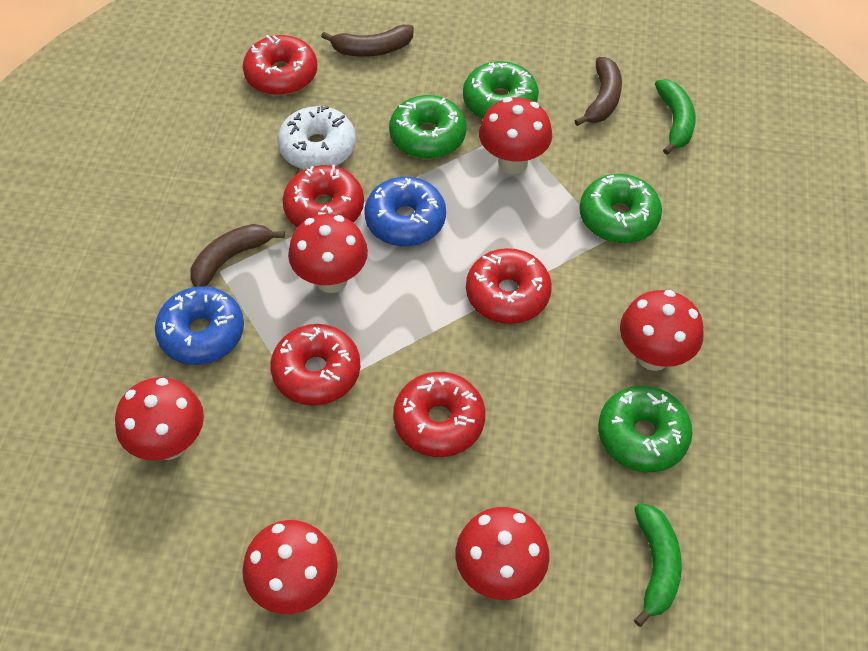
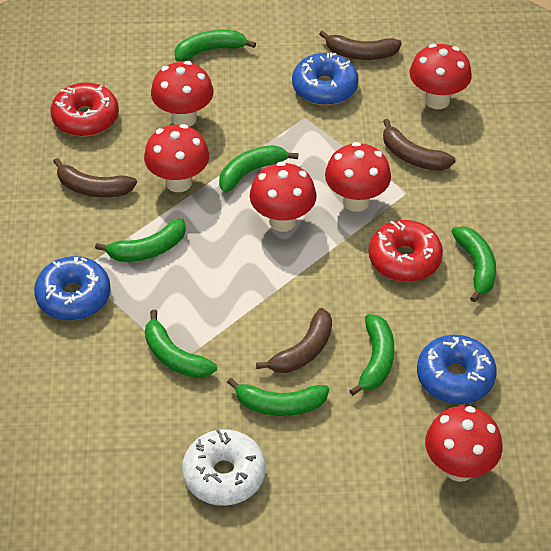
blue donut: 2 -> 3
brown banana: 3 -> 4
green banana: 2 -> 7
green donut: 4 -> 0
red donut: 5 -> 2

